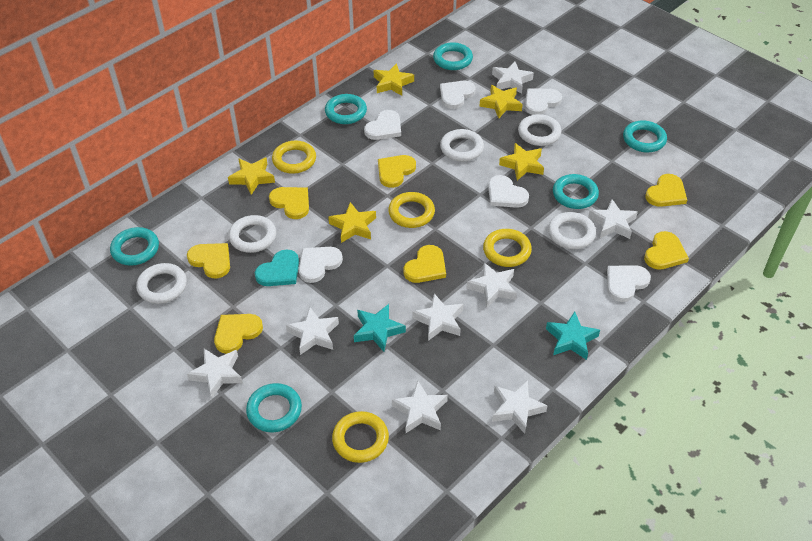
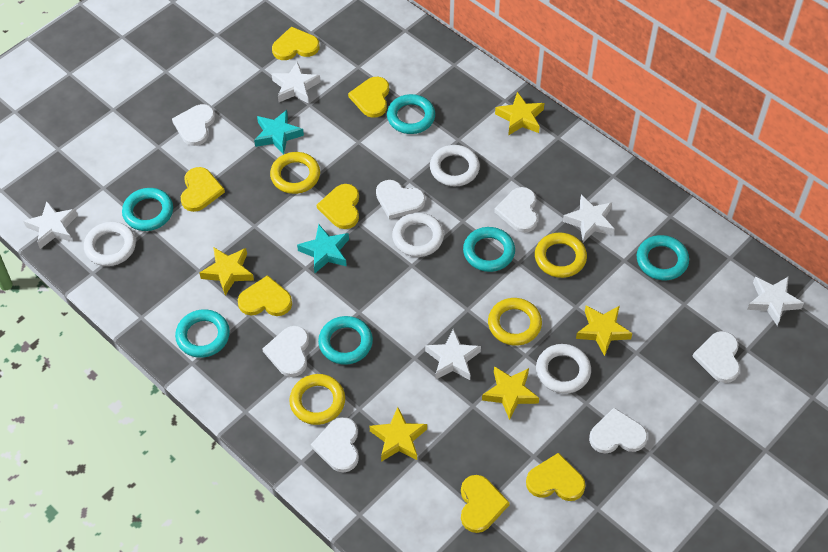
turquoise heart: 1 -> 0
white heart: 6 -> 7
white ring: 5 -> 4
white star: 8 -> 5

